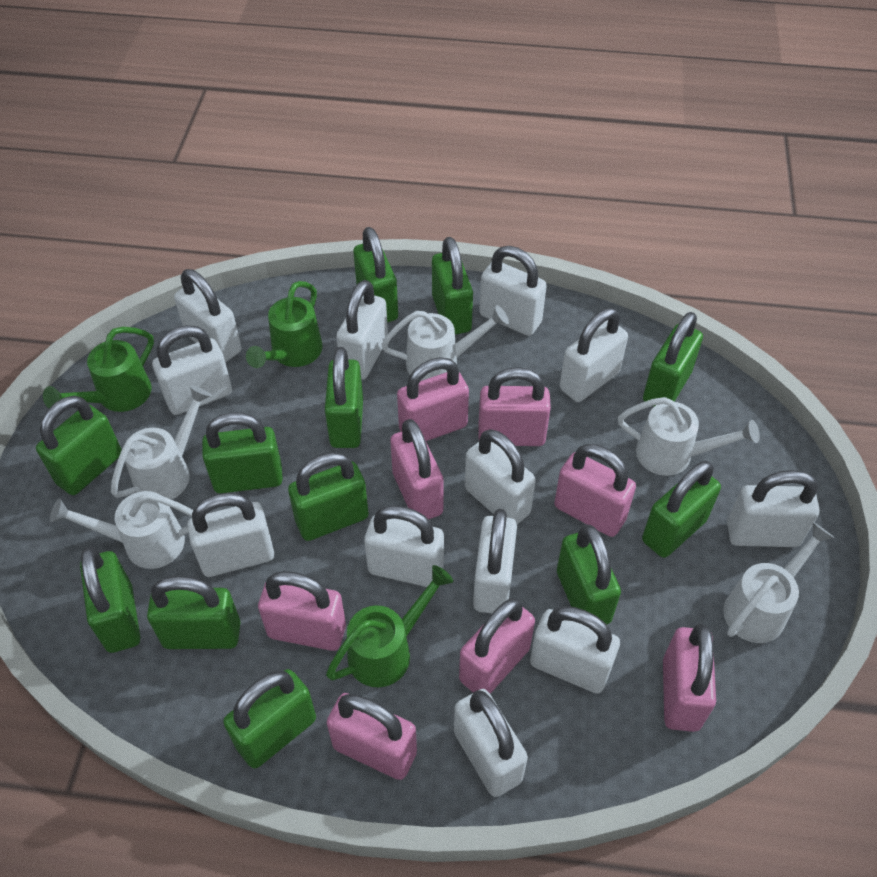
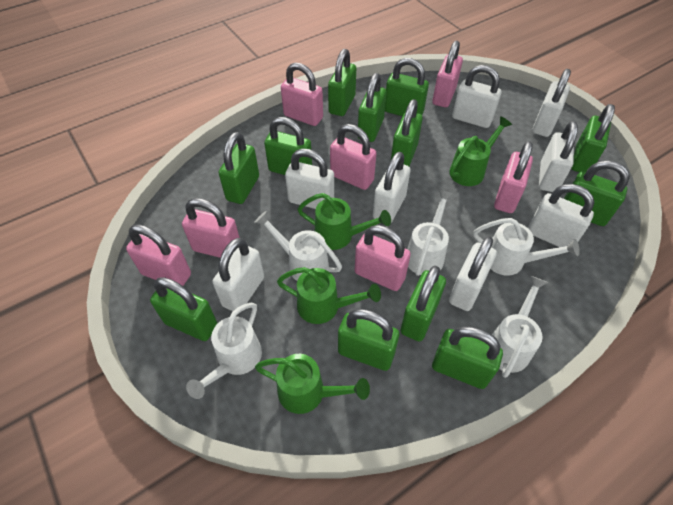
green watering can: 3 -> 4
pink padlock: 8 -> 7
white padlock: 12 -> 8

